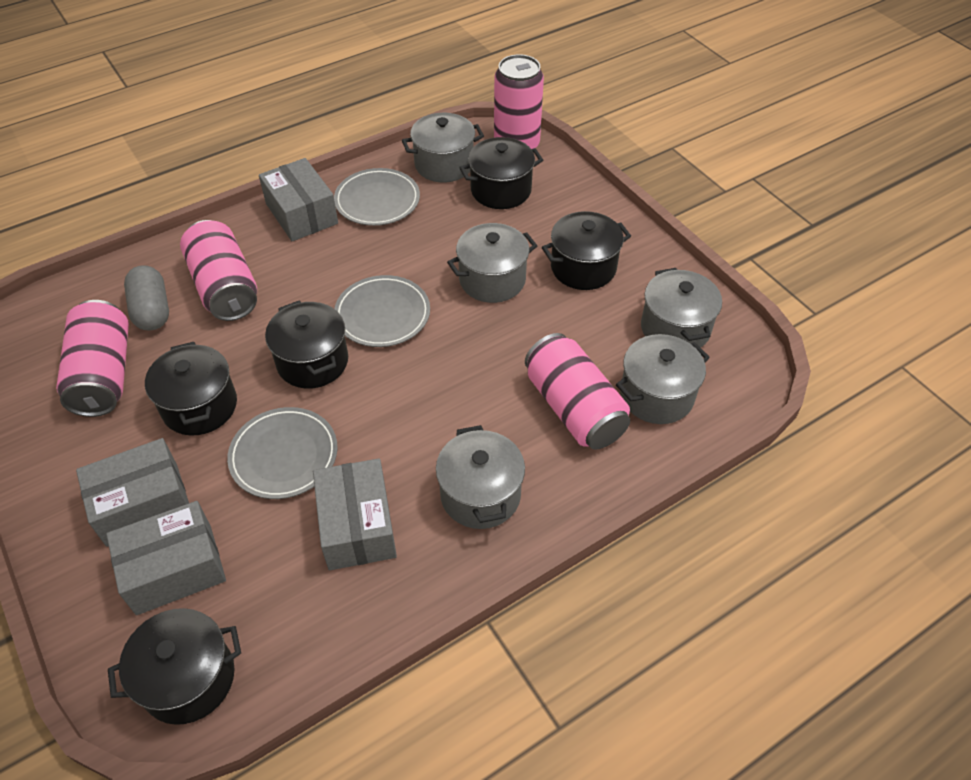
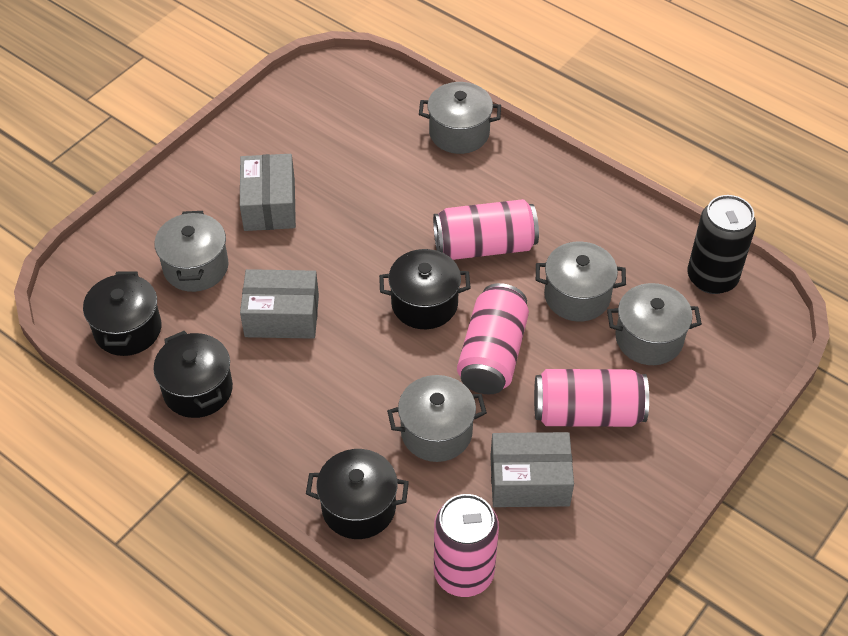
black can: 0 -> 1
black pot: 5 -> 4
grey box: 4 -> 3
grey capsule: 1 -> 0
grey plate: 3 -> 0

